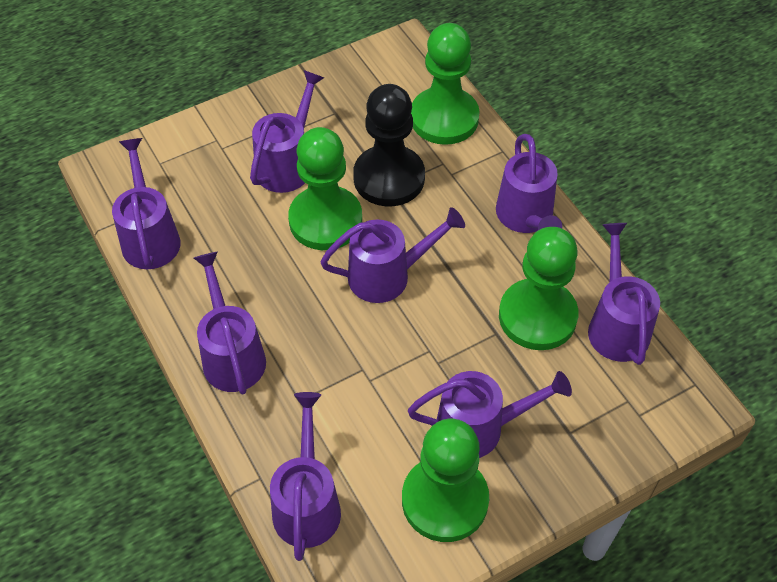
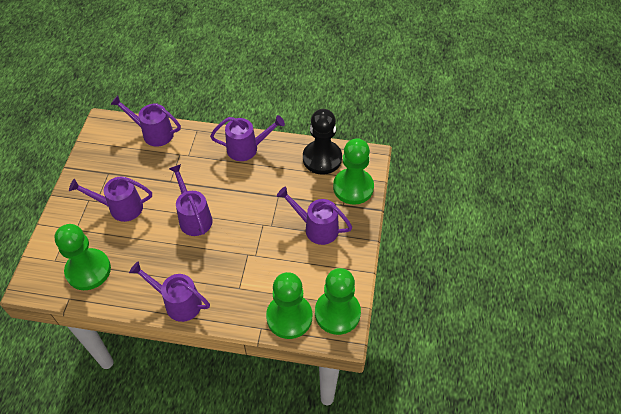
purple watering can: 8 -> 6

